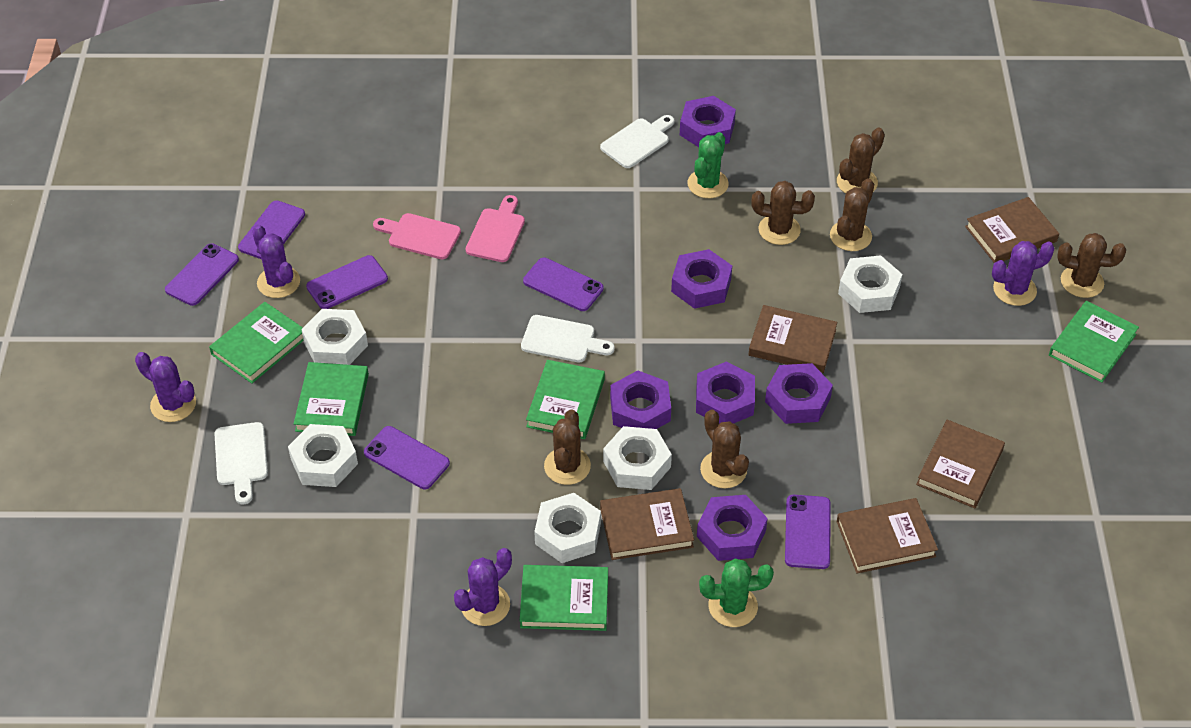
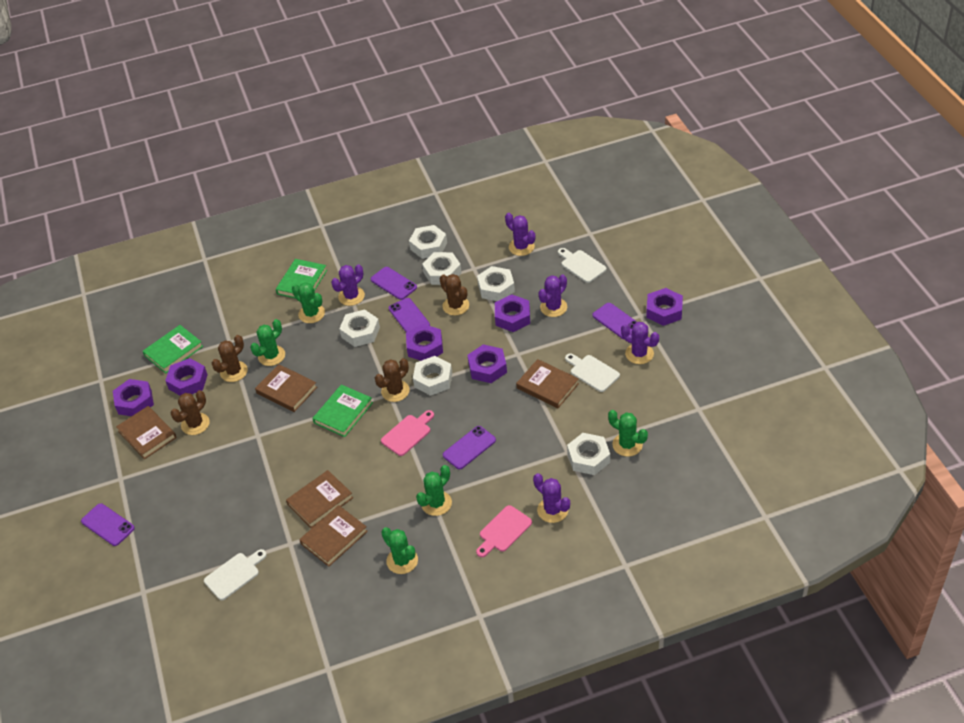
brown cactus: 6 -> 4
green book: 5 -> 3
green cactus: 2 -> 5
purple cactus: 4 -> 5
purple phone: 6 -> 5
white nut: 5 -> 6

